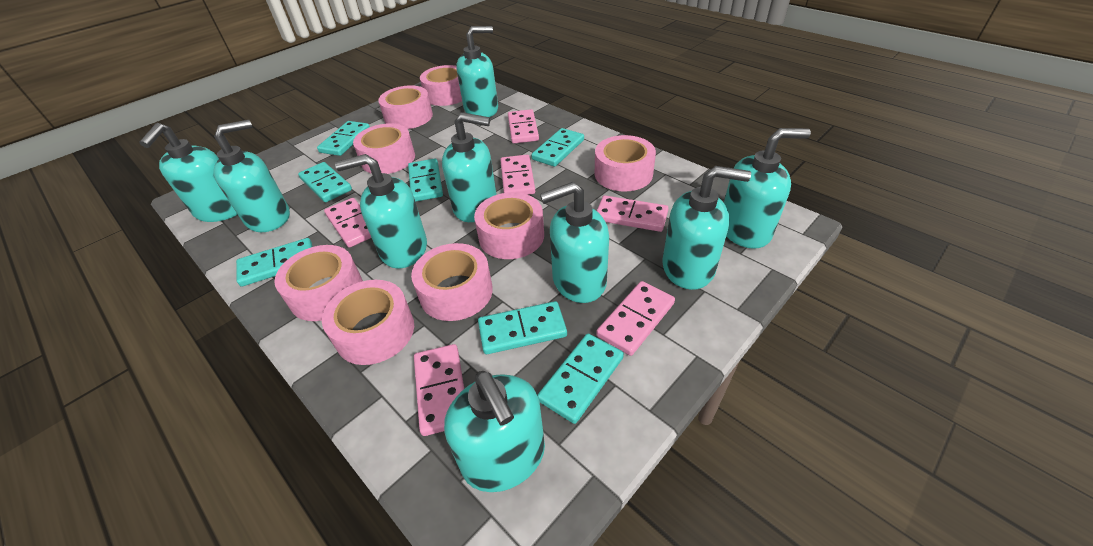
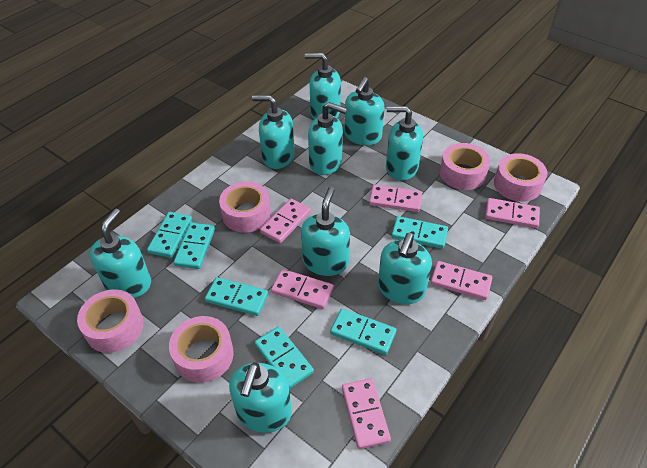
pink tape: 8 -> 5
turquoise domino: 7 -> 6

